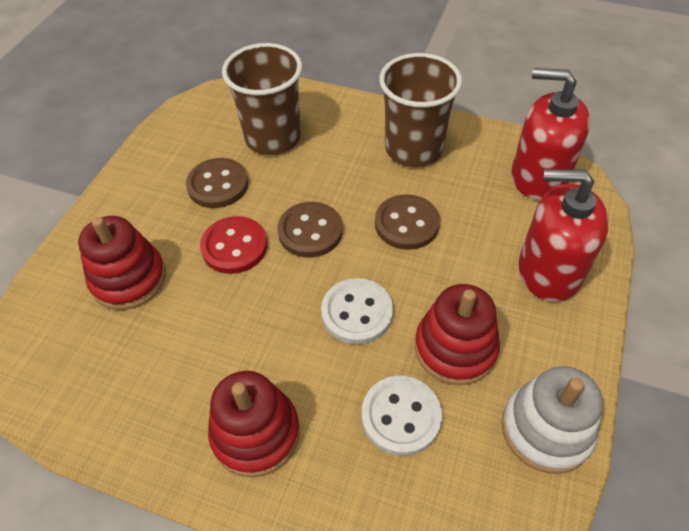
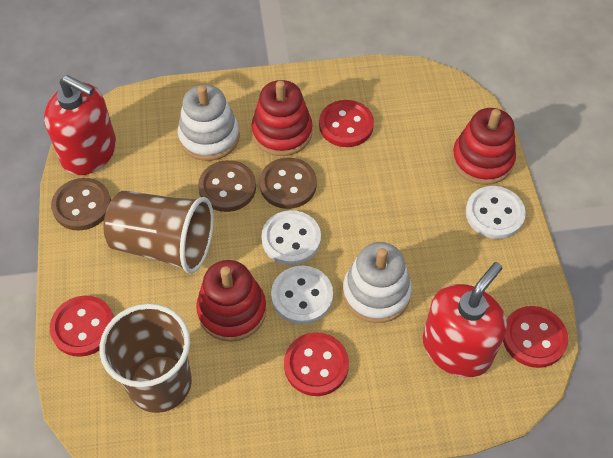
red button: 1 -> 4
white button: 2 -> 3
white stacking toy: 1 -> 2

